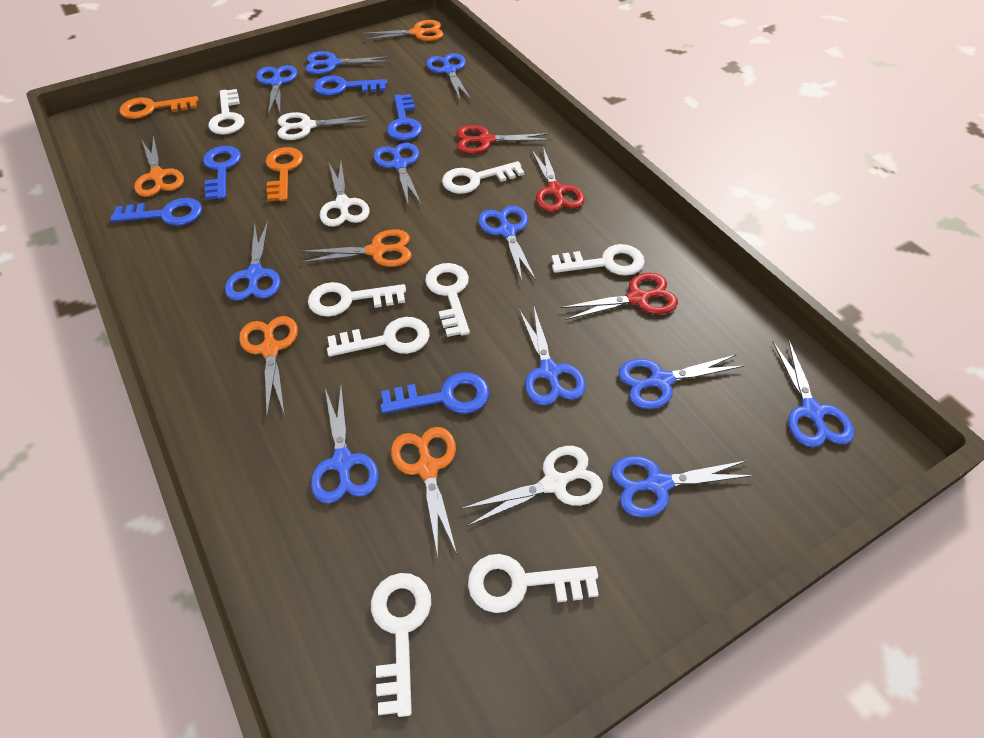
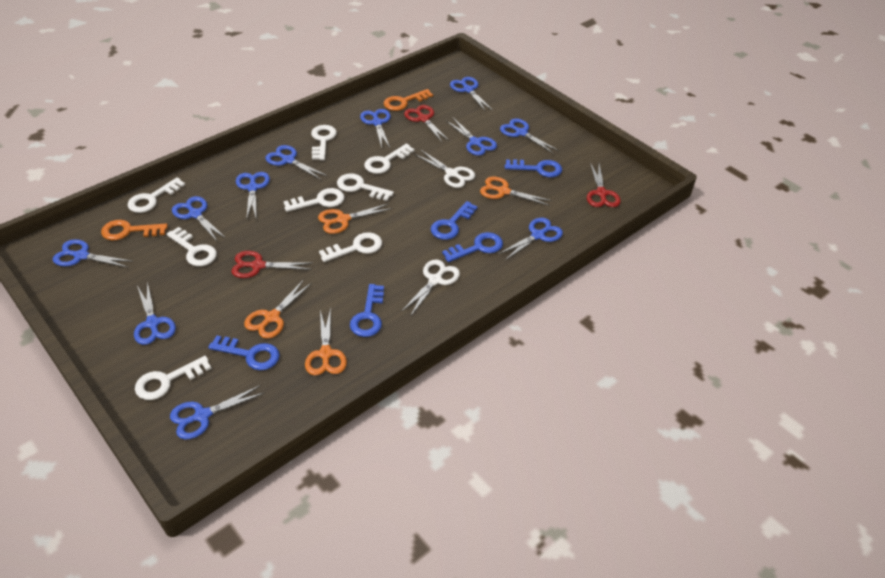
orange scissors: 5 -> 4
white scissors: 3 -> 2

